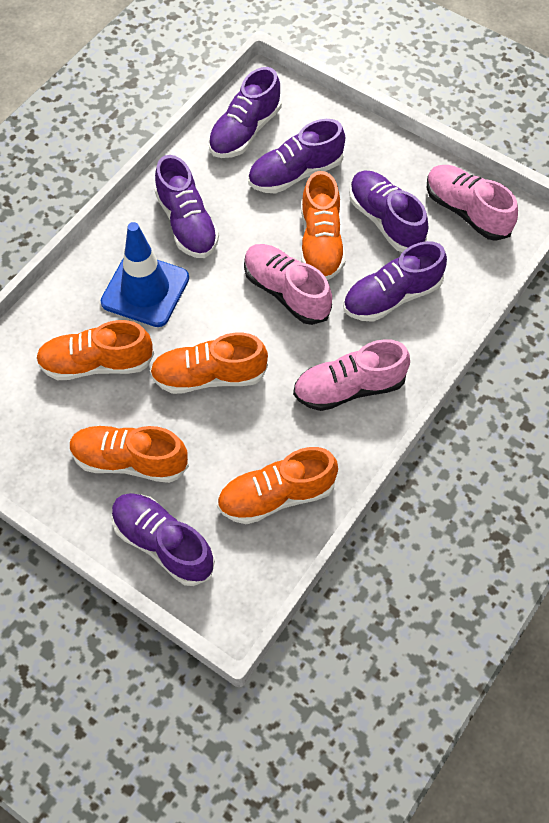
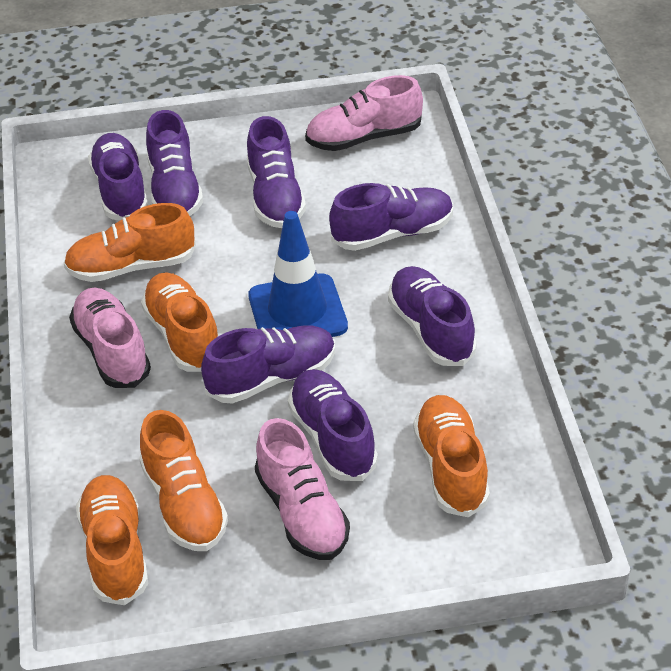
purple shoe: 6 -> 7

